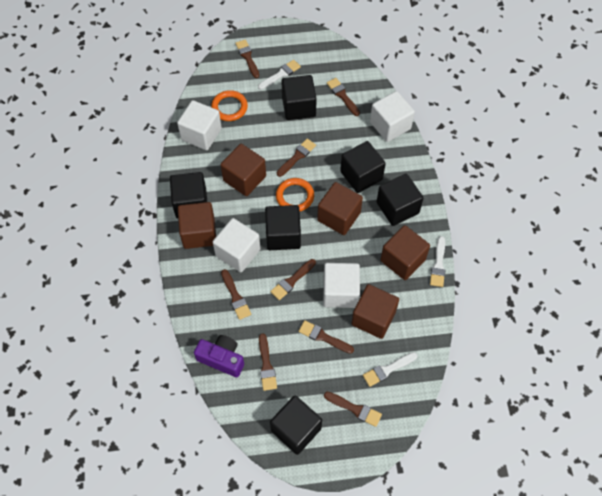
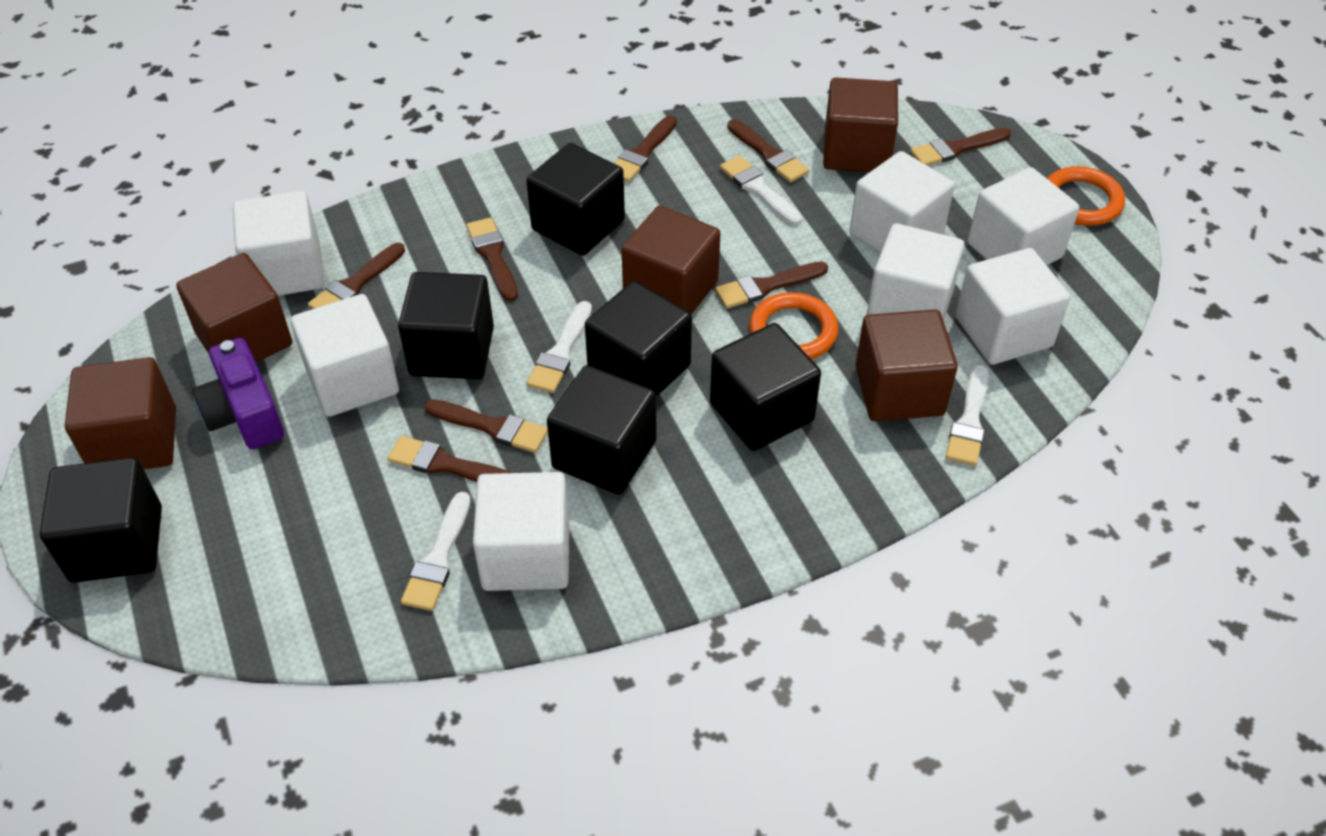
white brush: 3 -> 4
white cube: 4 -> 7

